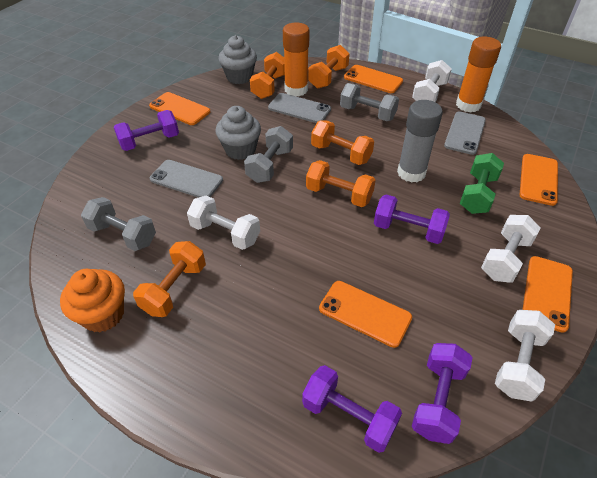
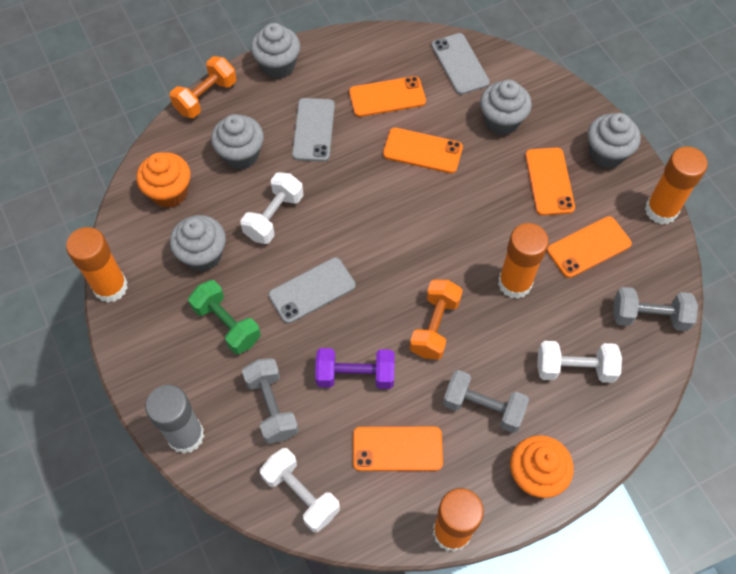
grey cupcake: 2 -> 5
orange cupcake: 1 -> 2
orange dumbbell: 5 -> 2
orange glue stick: 2 -> 4
purple dumbbell: 4 -> 1
white dumbbell: 4 -> 3

